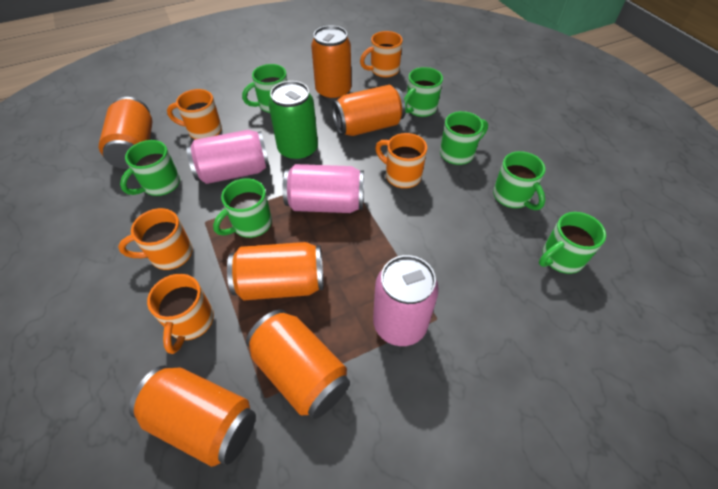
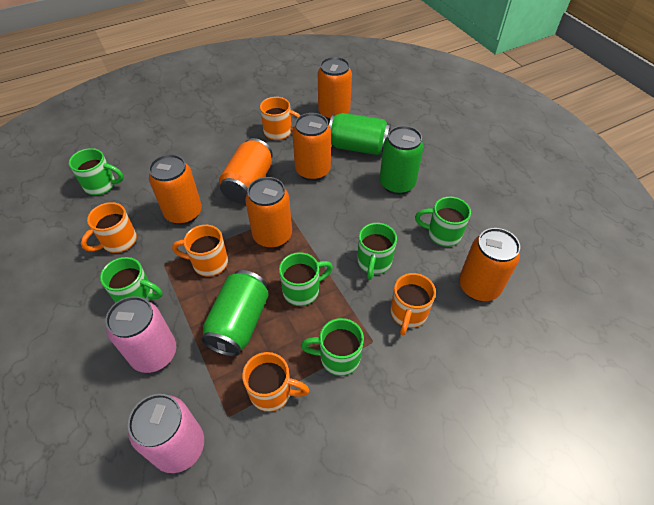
green can: 1 -> 3
green mug: 7 -> 6
pink can: 3 -> 2

